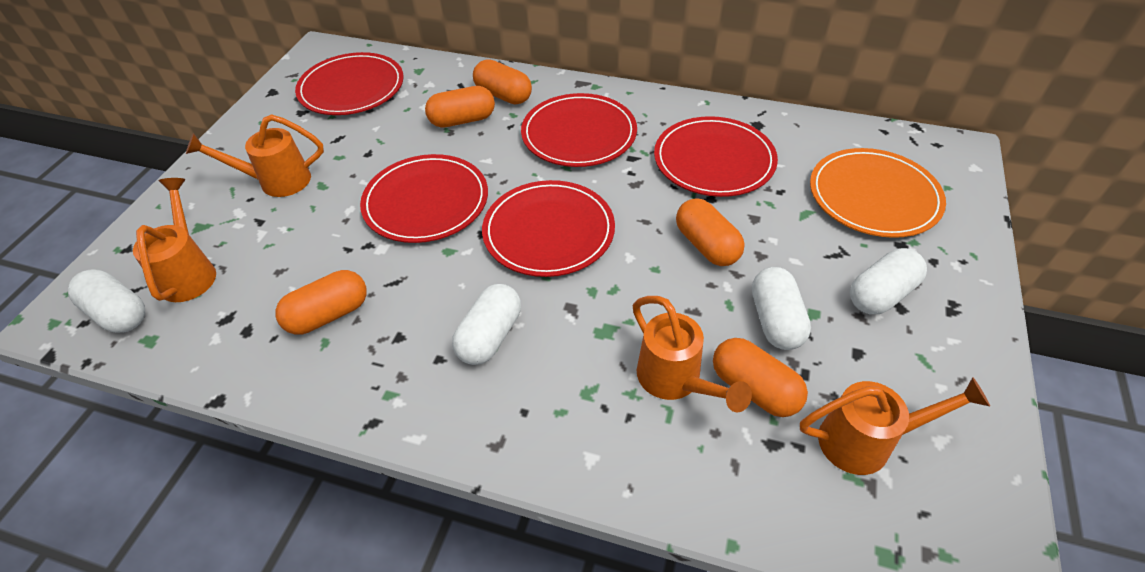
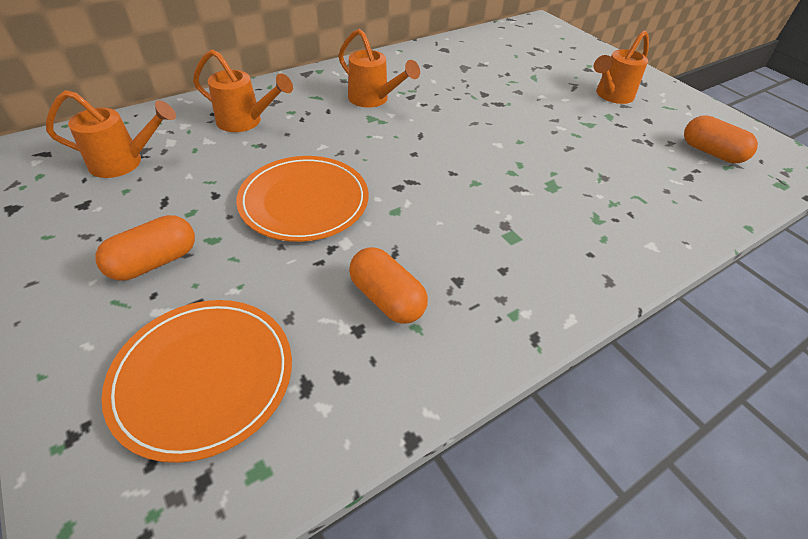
orange capsule: 5 -> 3
orange plate: 1 -> 2
red plate: 5 -> 0
white capsule: 4 -> 0

